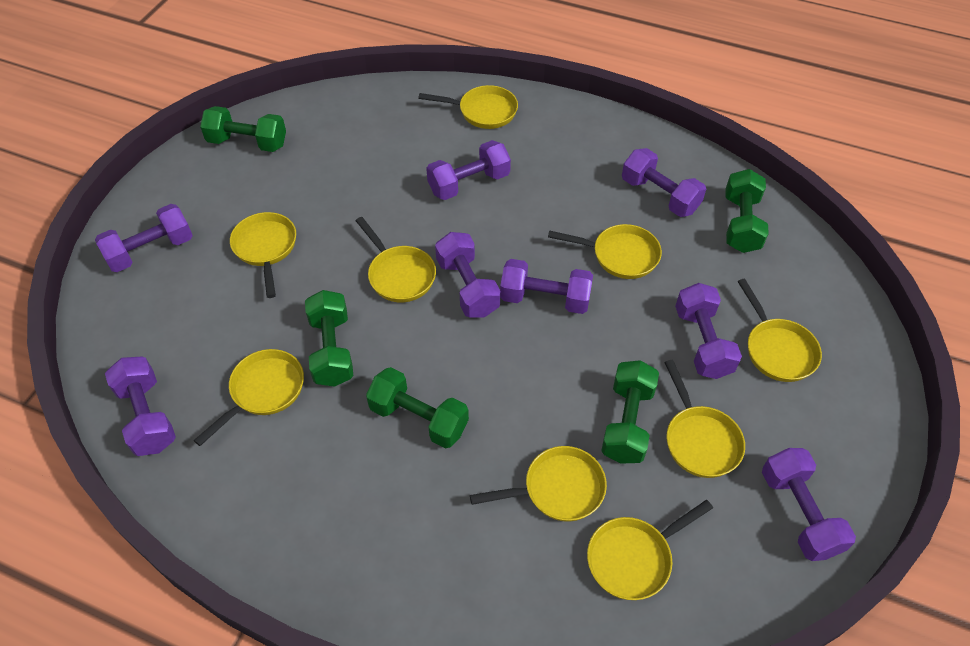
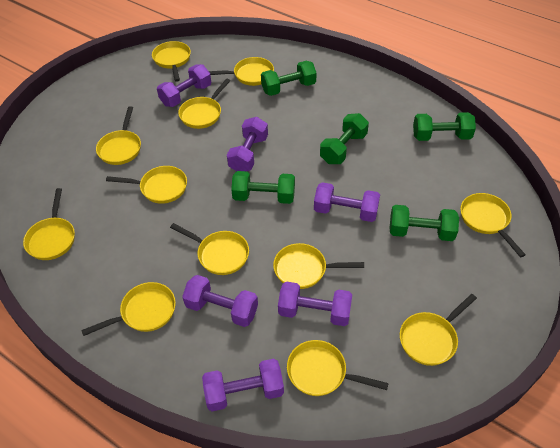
purple dumbbell: 8 -> 6
yellow pan: 9 -> 12

